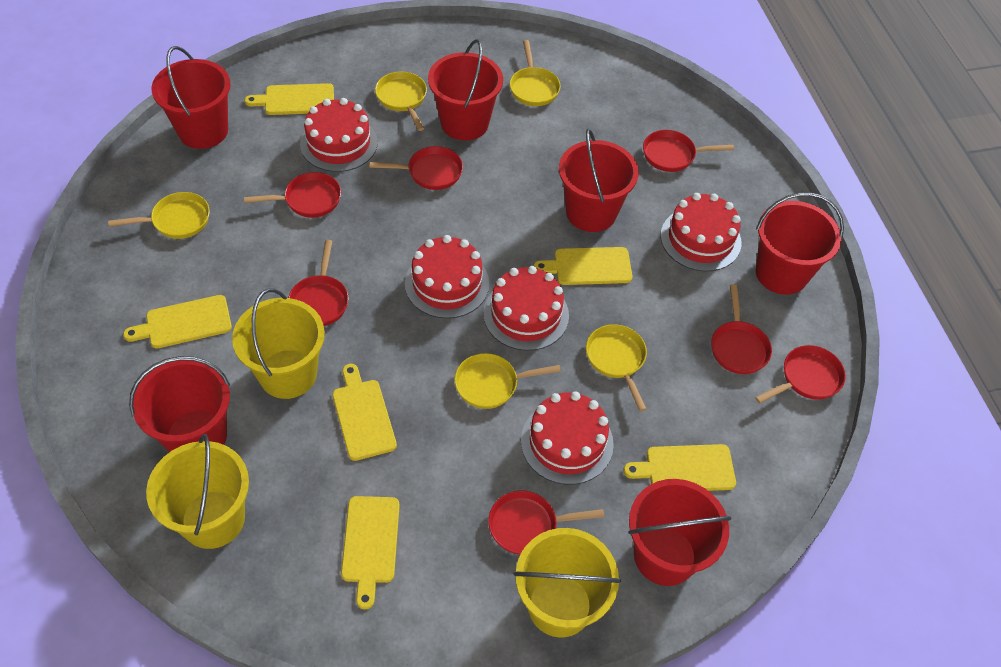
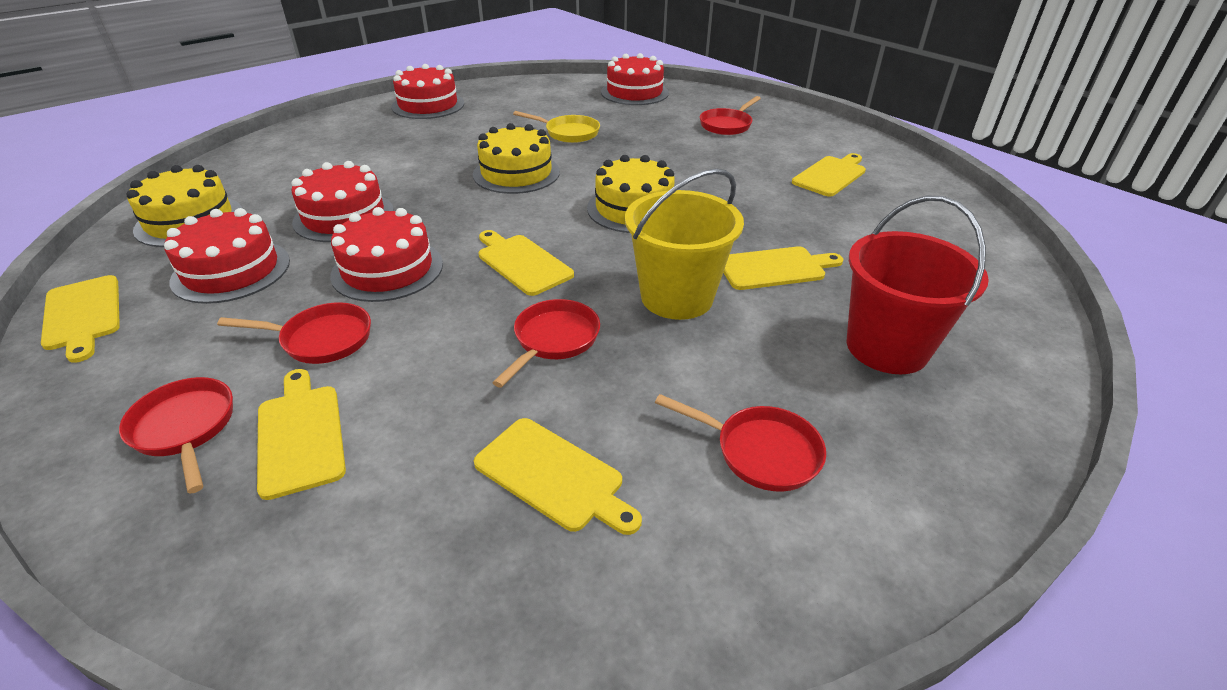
red bucket: 6 -> 1
red pan: 7 -> 5
yellow bucket: 3 -> 1
yellow cake: 0 -> 3
yellow pan: 5 -> 1

